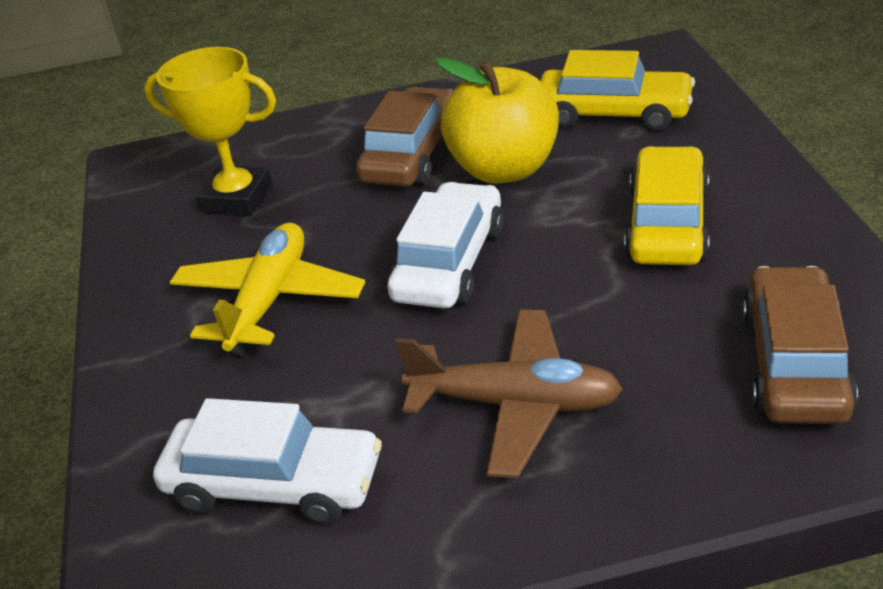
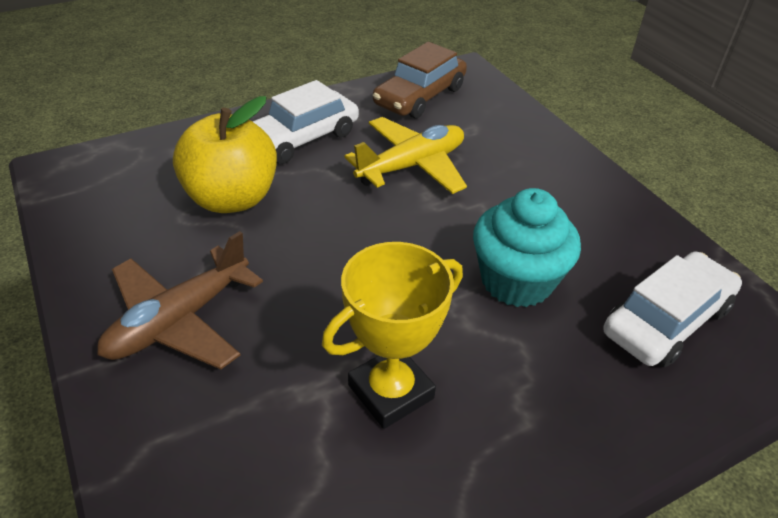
brown car: 2 -> 1
turquoise cupcake: 0 -> 1
yellow car: 2 -> 0

